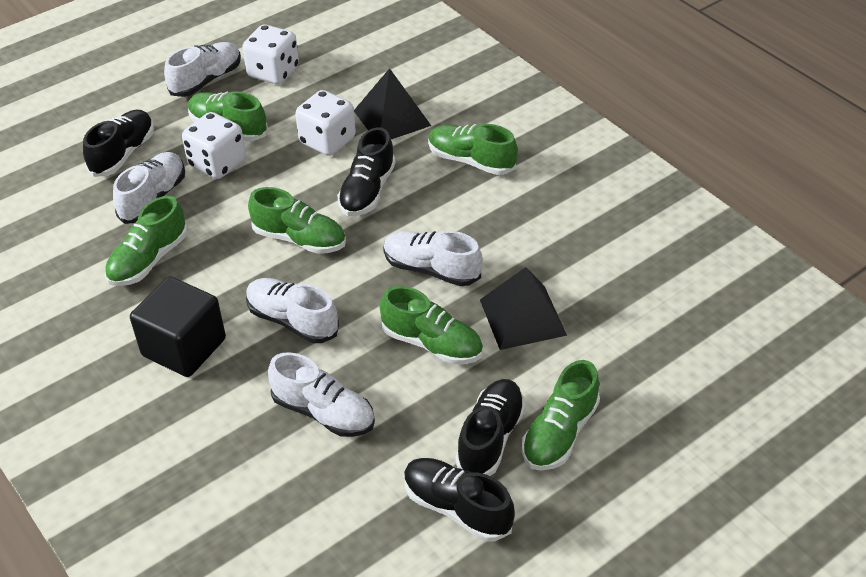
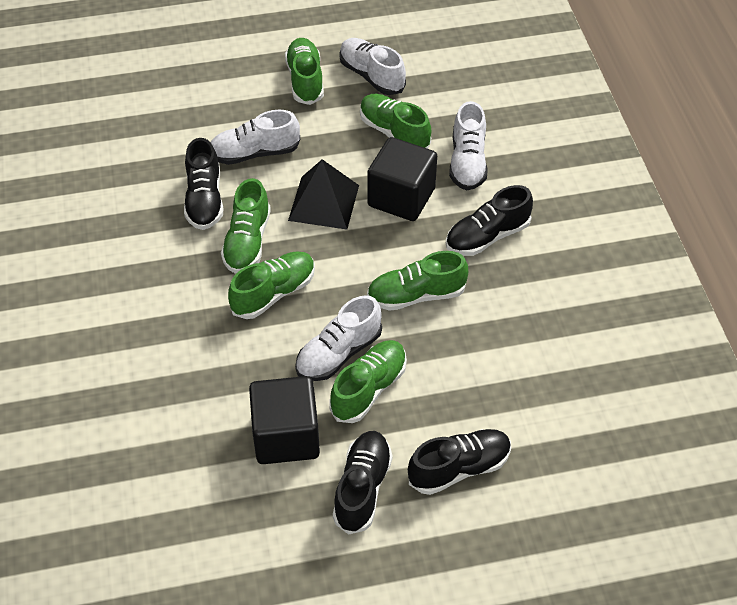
black cube: 1 -> 2
black pyramid: 2 -> 1
white dice: 3 -> 0
white shoe: 5 -> 4

